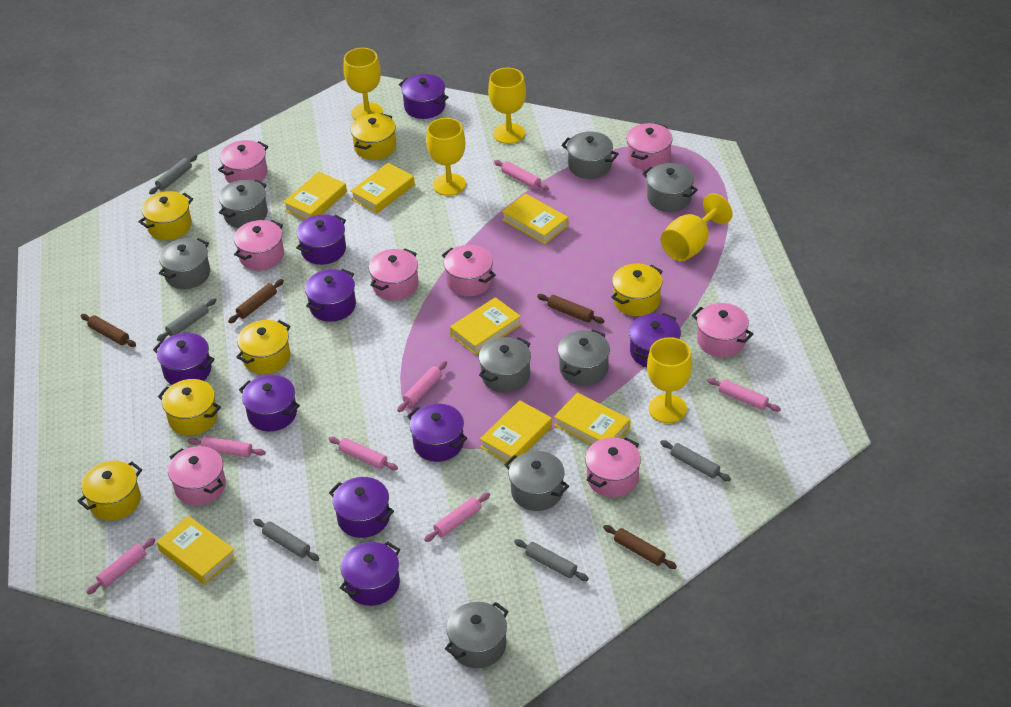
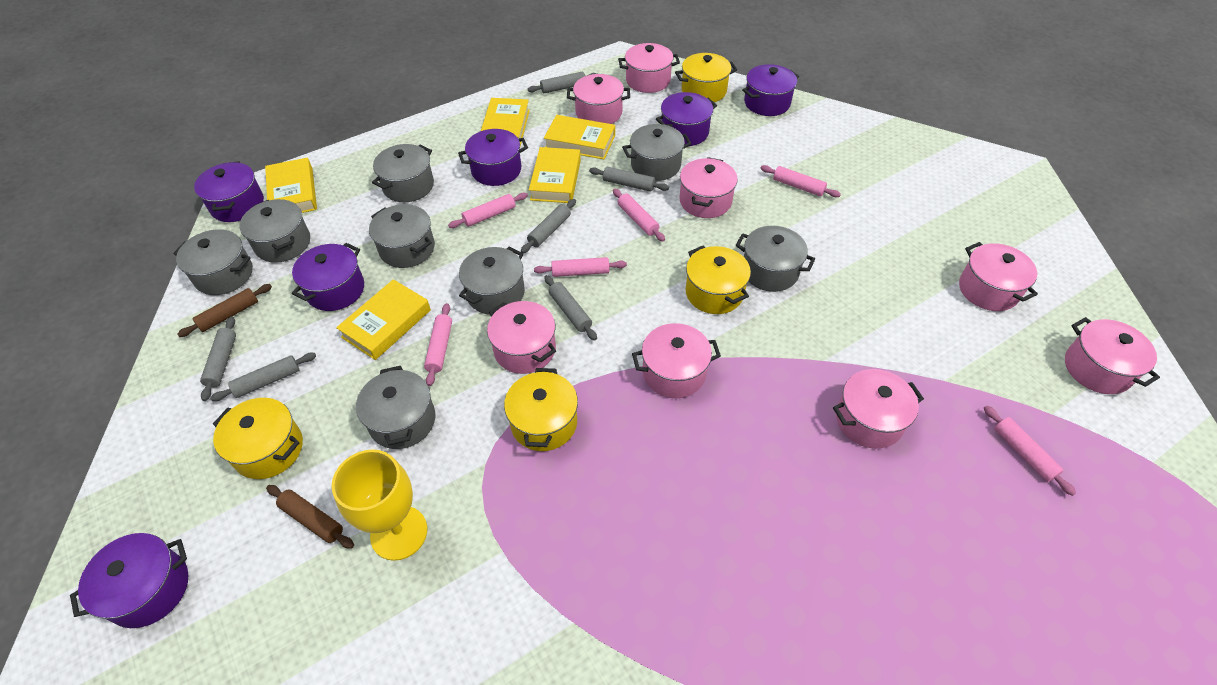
brown rolling pin: 4 -> 2
grey rolling pin: 5 -> 6
pink rolling pin: 7 -> 6
purple pot: 9 -> 6
yellow book: 7 -> 5
yellow goblet: 5 -> 1
yellow pot: 6 -> 4

